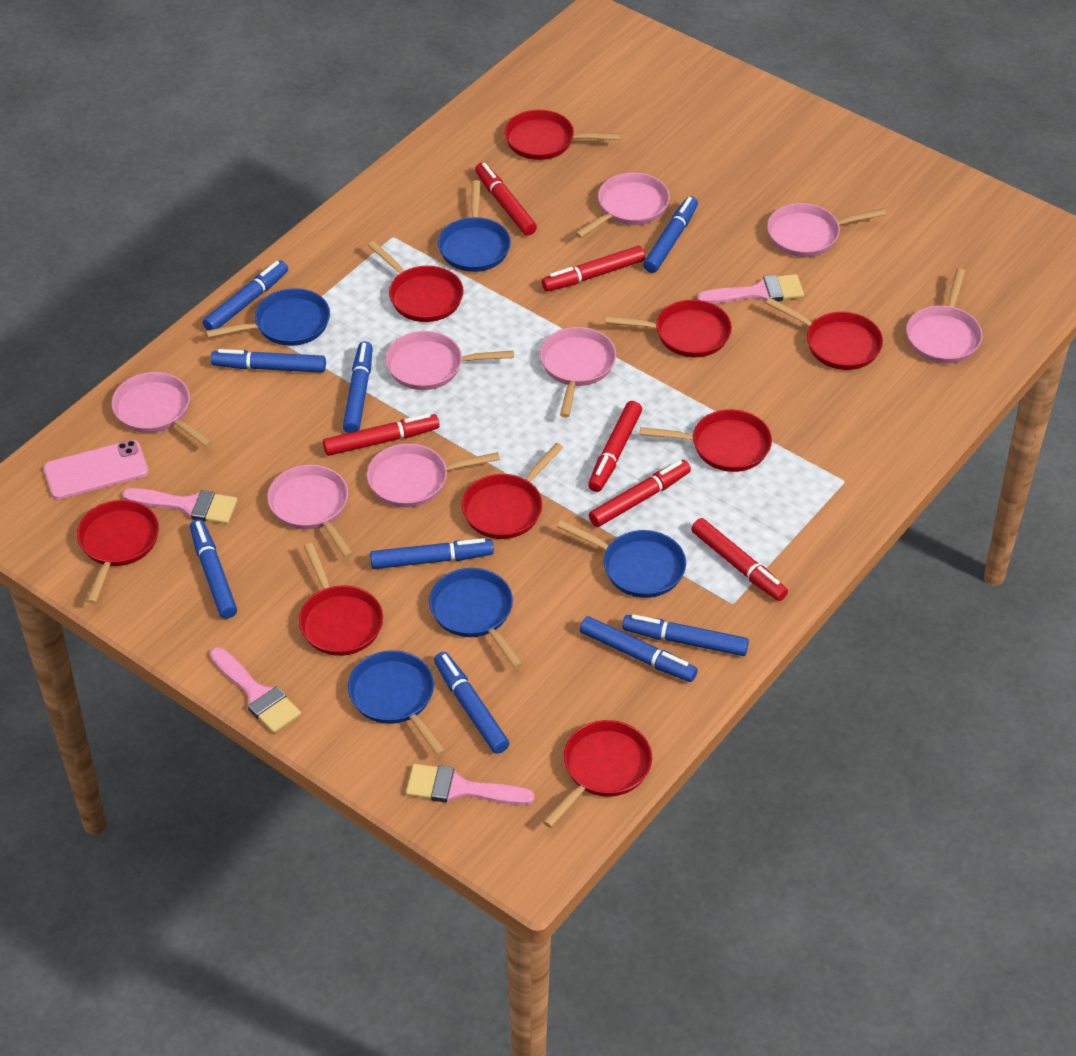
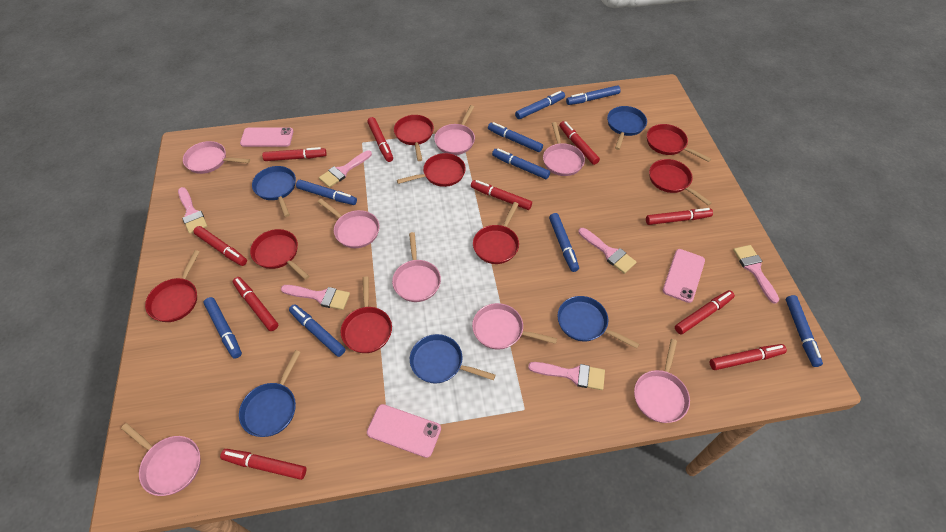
pink brush: 4 -> 6
pink phone: 1 -> 3
red marker: 6 -> 10
red pan: 9 -> 8

